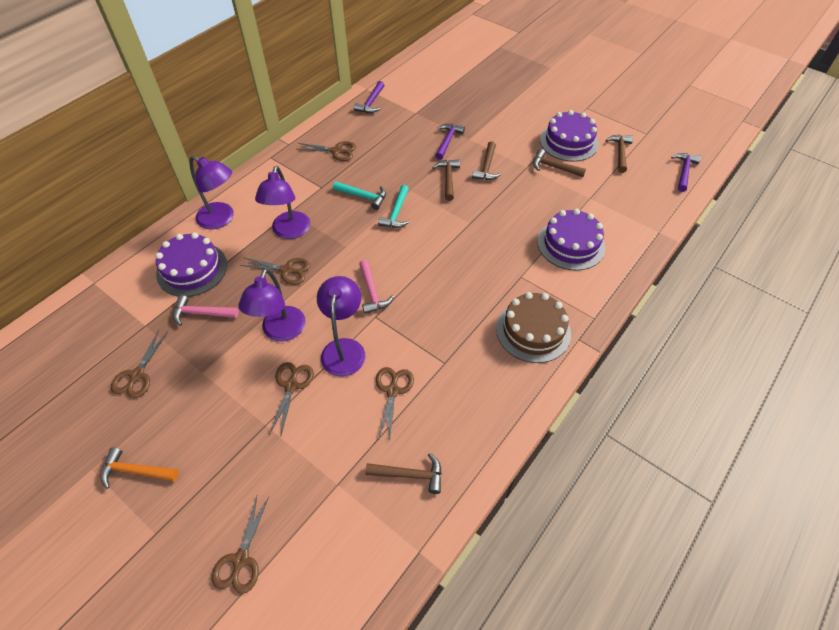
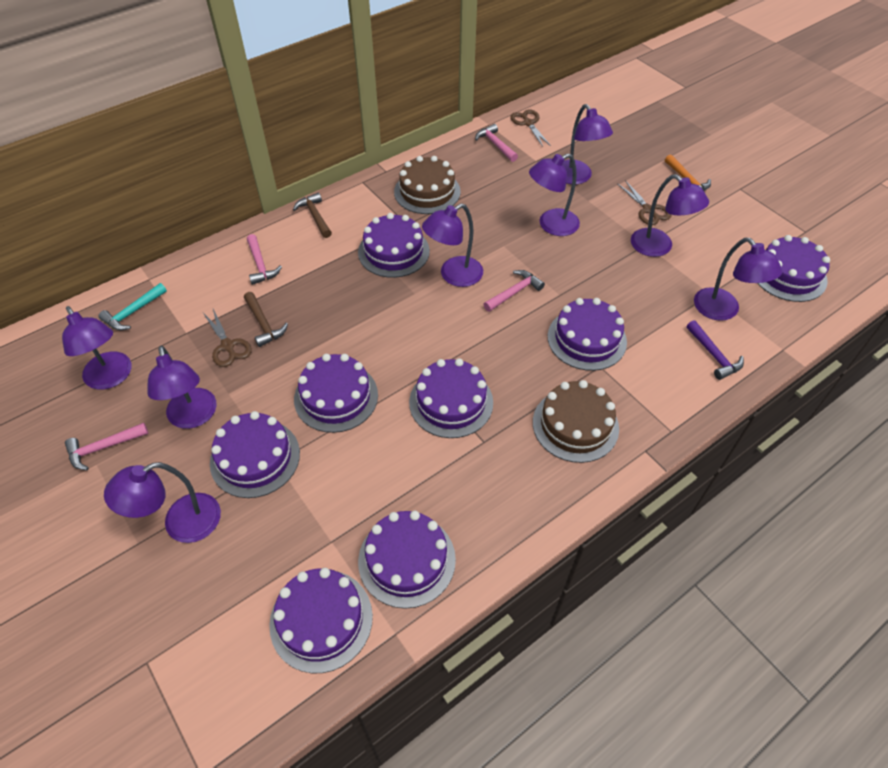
brown cake: 1 -> 2
brown hammer: 5 -> 2
brown scissors: 6 -> 3
pink hammer: 2 -> 4
purple cake: 3 -> 8
purple hammer: 3 -> 1
purple lamp: 4 -> 8
turquoise hammer: 2 -> 1

